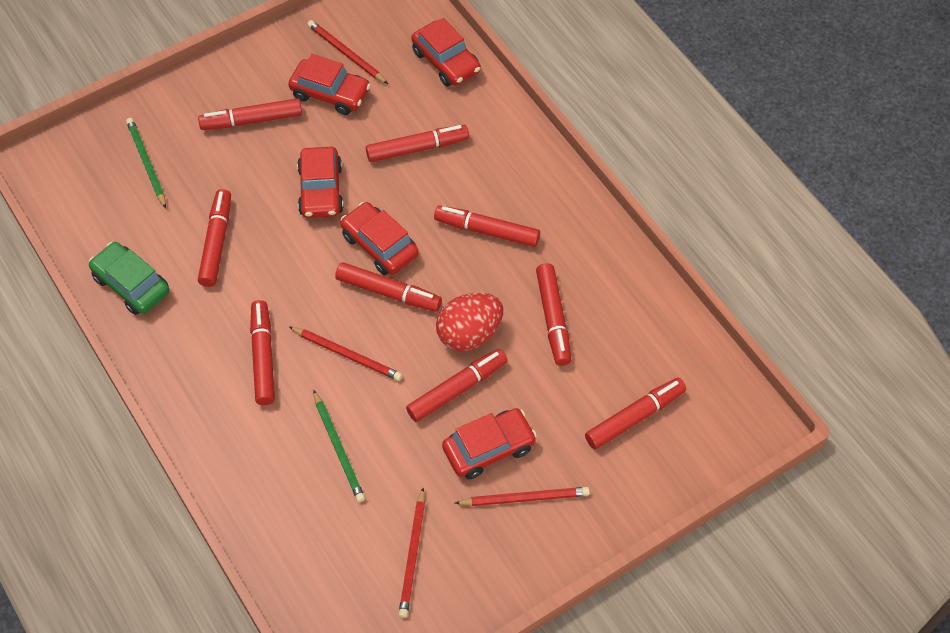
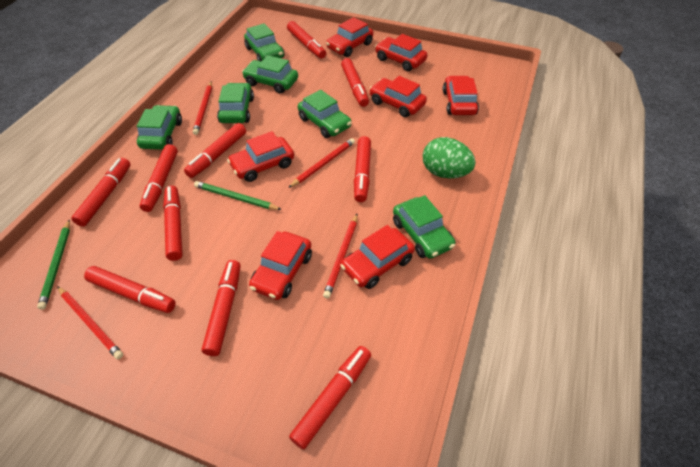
green car: 1 -> 6
green egg: 0 -> 1
red car: 5 -> 7
red egg: 1 -> 0
red marker: 9 -> 10

